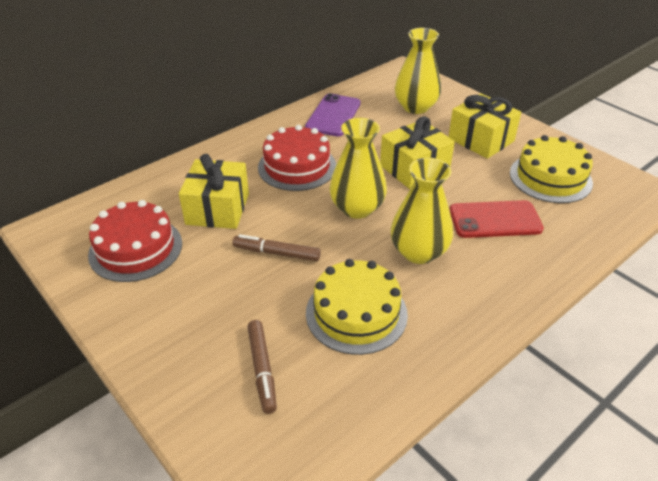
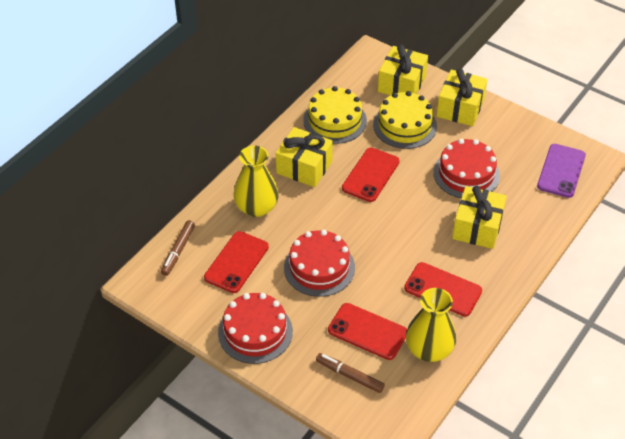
red cake: 2 -> 3
red phone: 1 -> 4
yellow gift: 3 -> 4
yellow vase: 3 -> 2

